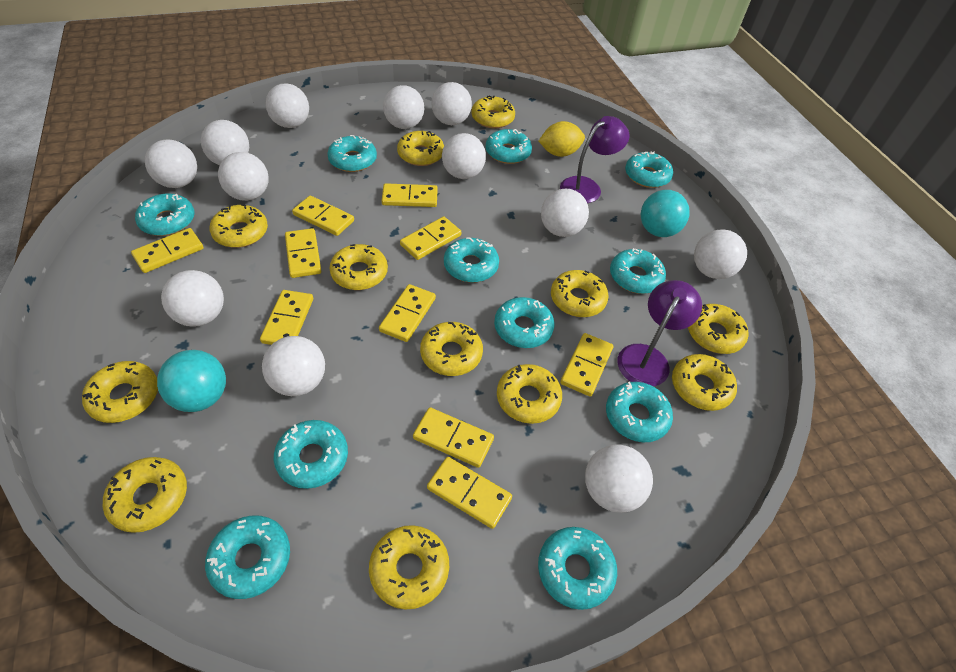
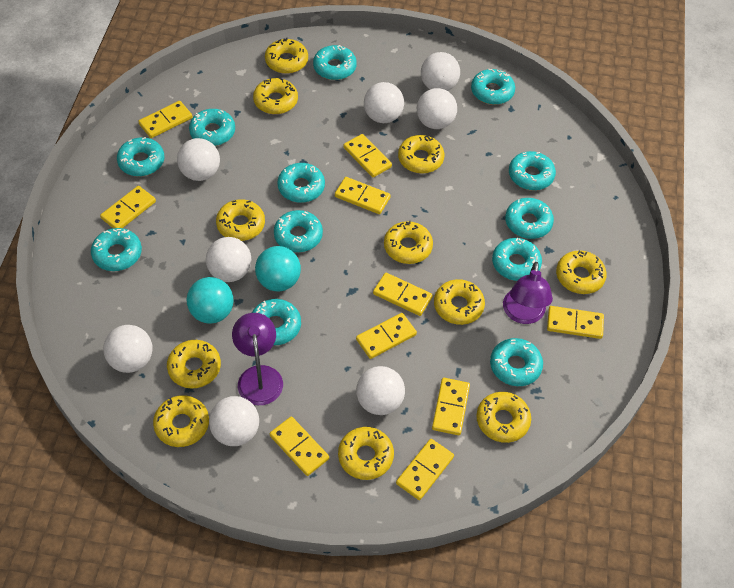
turquoise donut: 11 -> 12
white ball: 12 -> 8
yellow donut: 12 -> 11
yellow lemon: 1 -> 0

